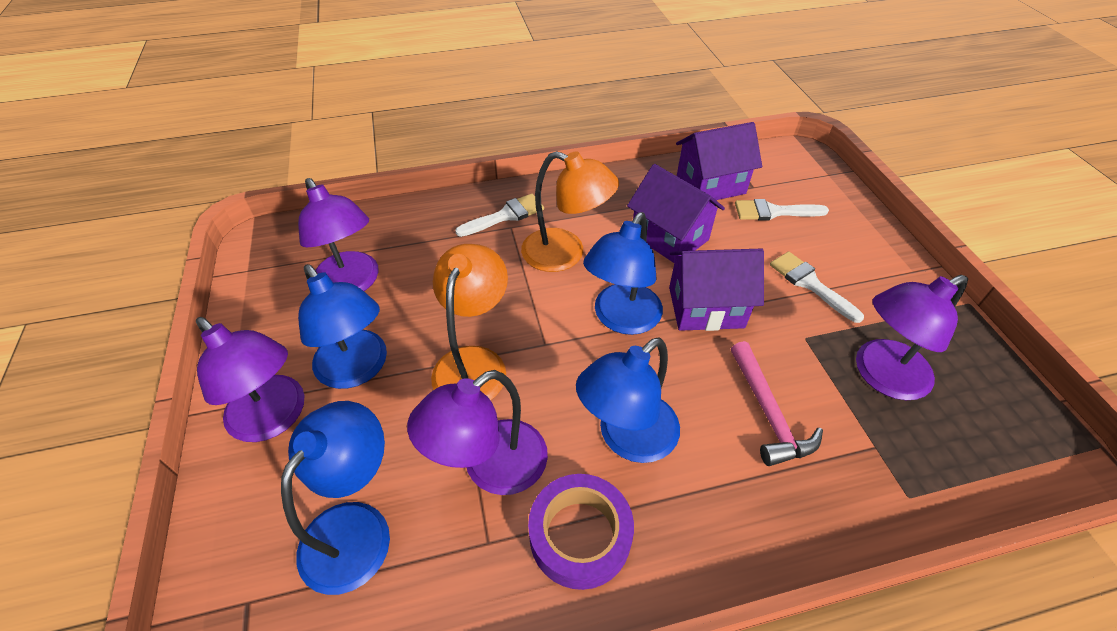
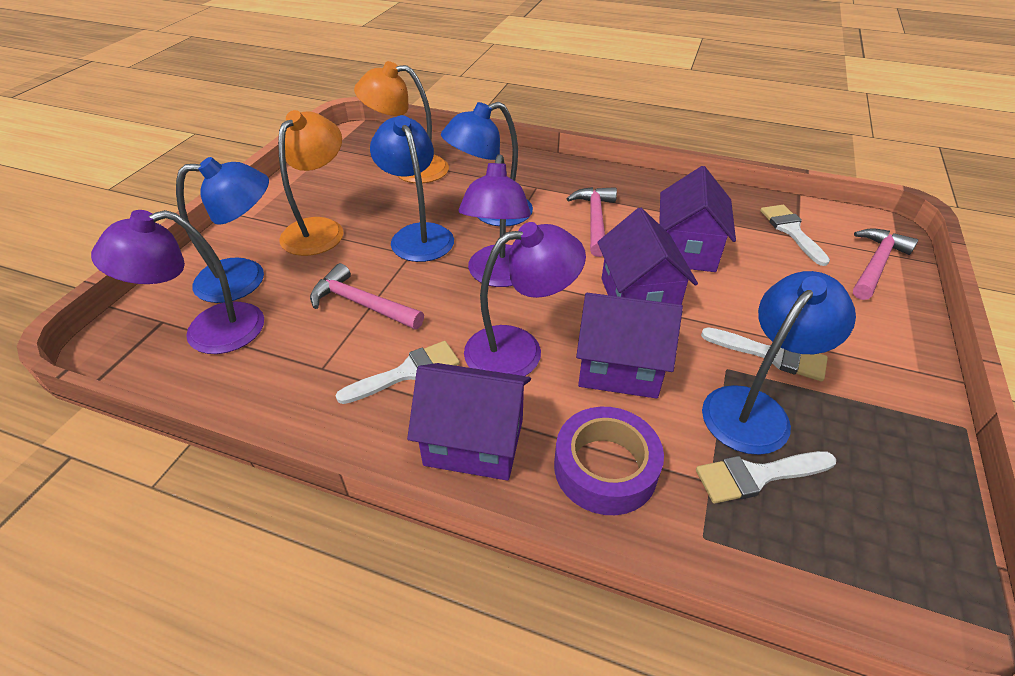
pink hammer: 1 -> 3
purple house: 3 -> 4
purple lamp: 4 -> 3
white brush: 3 -> 4

